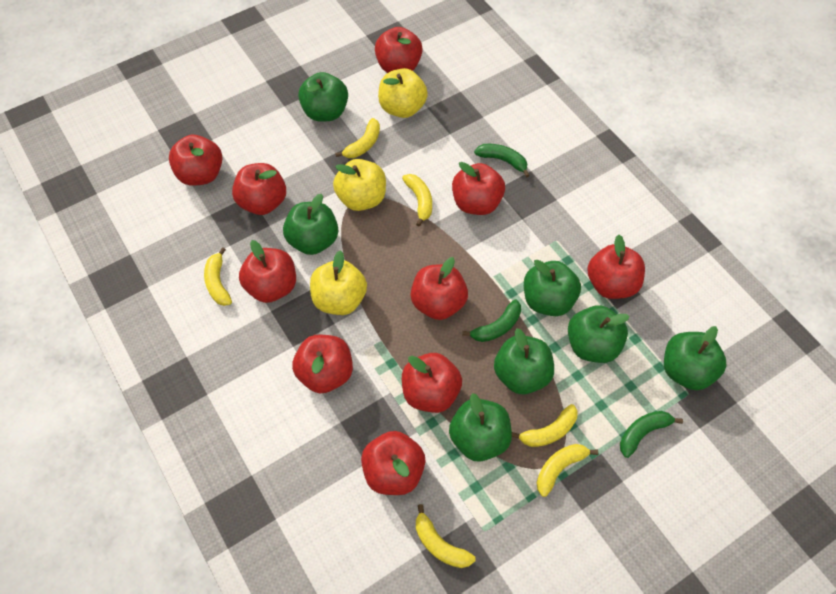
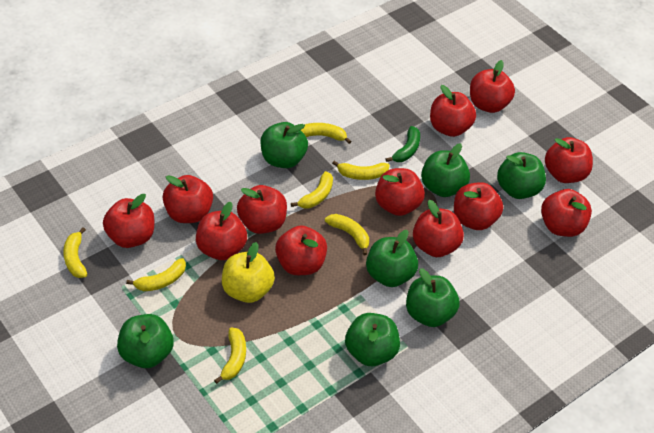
green banana: 3 -> 1
red apple: 10 -> 12
yellow apple: 3 -> 1
yellow banana: 6 -> 7

